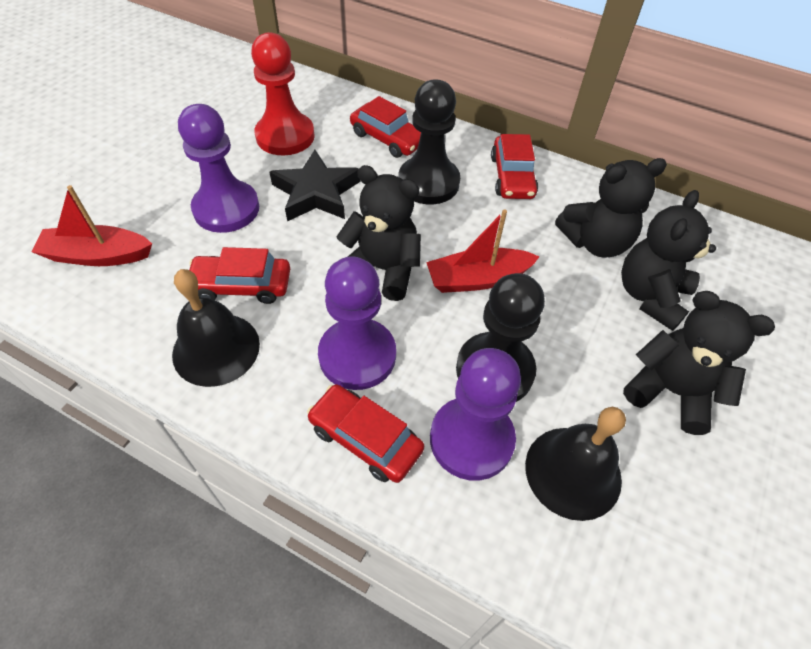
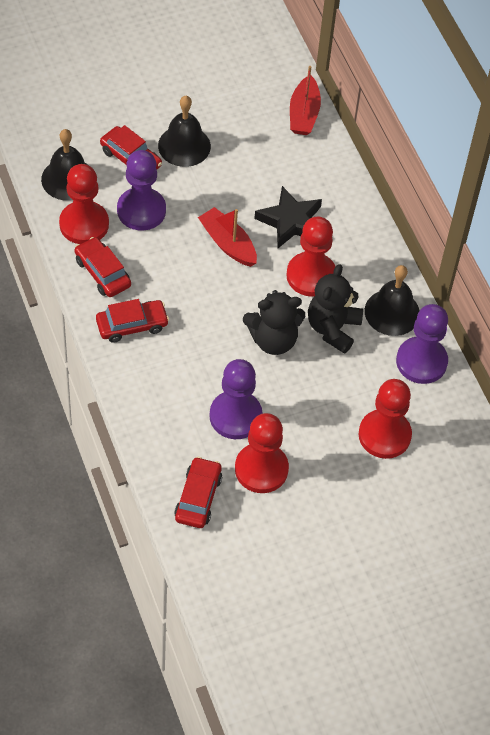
black bell: 2 -> 3
black pawn: 2 -> 0
black teddy bear: 4 -> 2
red pawn: 1 -> 4

